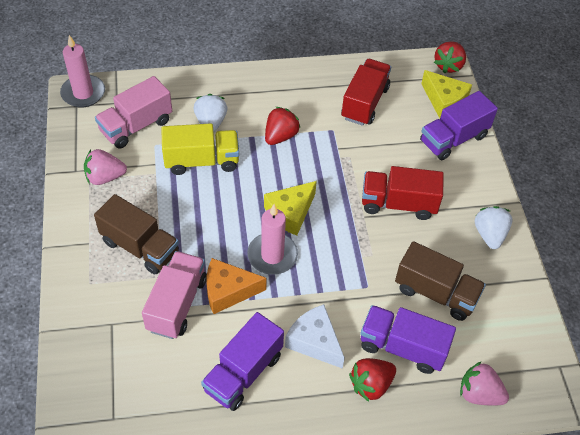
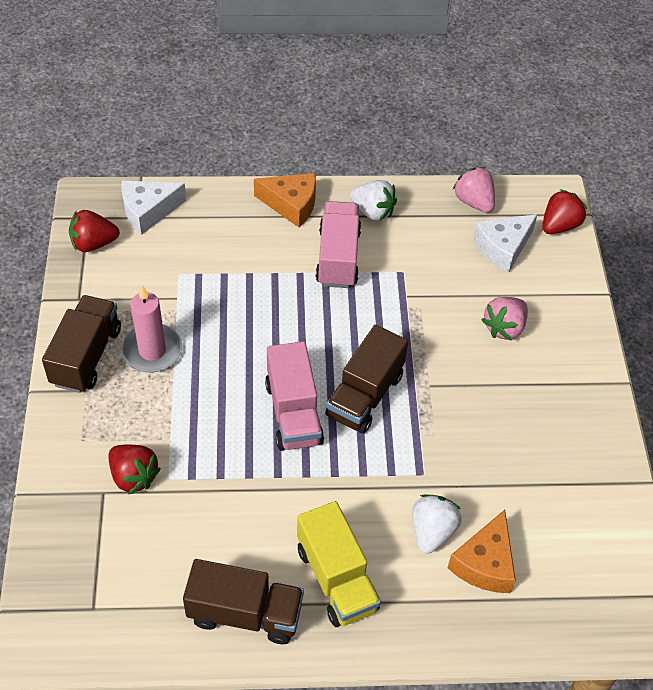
brown truck: 2 -> 3
orange cheese: 1 -> 2
pink candle: 2 -> 1
purple truck: 3 -> 0
red truck: 2 -> 0
white cheese: 1 -> 2
yellow cheese: 2 -> 0

